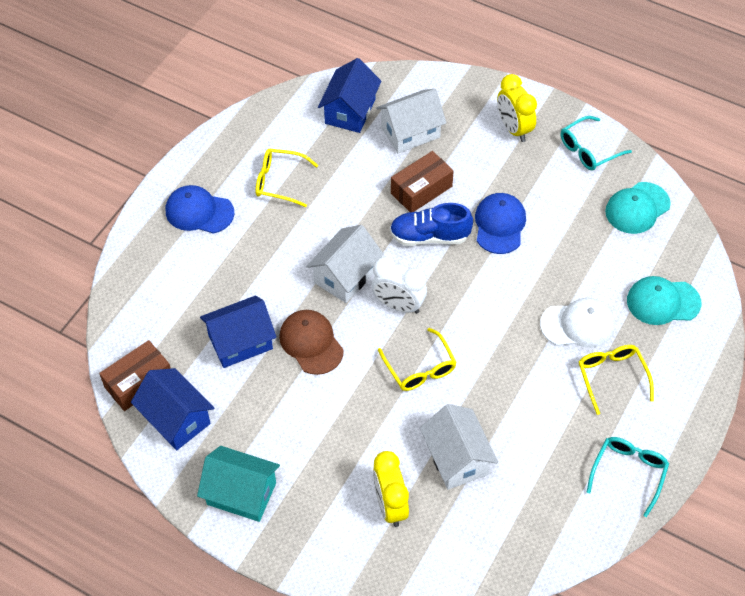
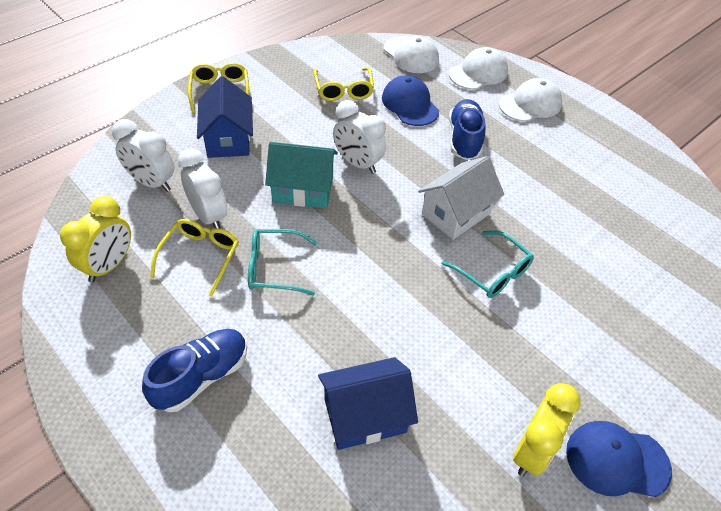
blue house: 3 -> 2
blue shoe: 1 -> 2
brown box: 2 -> 0
brown cap: 1 -> 0
turquoise cap: 2 -> 0
white cap: 1 -> 3
white clock: 1 -> 3
white house: 3 -> 1

